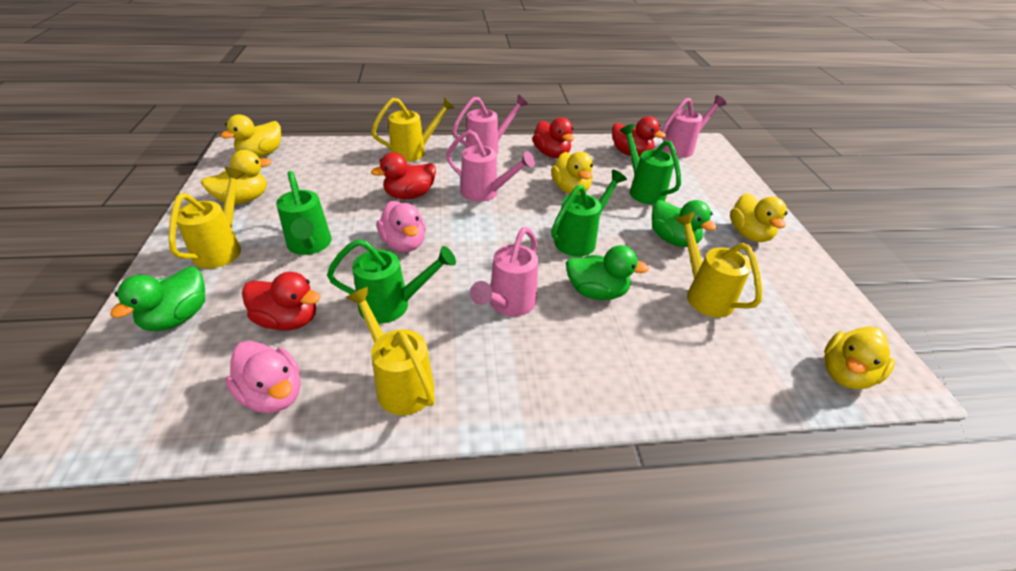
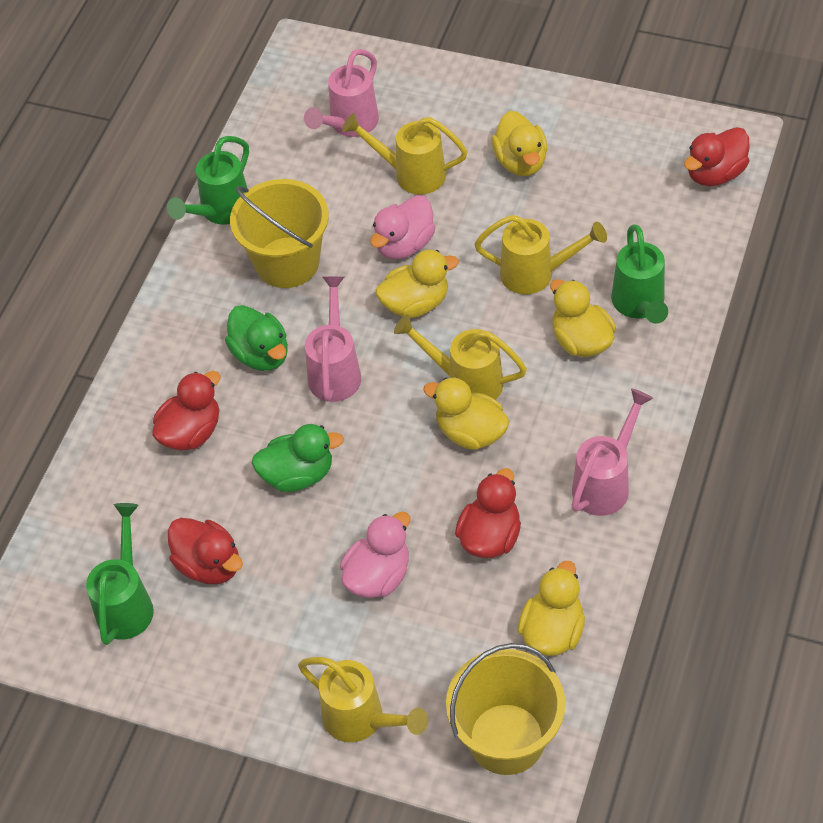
green duck: 3 -> 2
green watering can: 4 -> 3
pink watering can: 4 -> 3
yellow bucket: 0 -> 2

